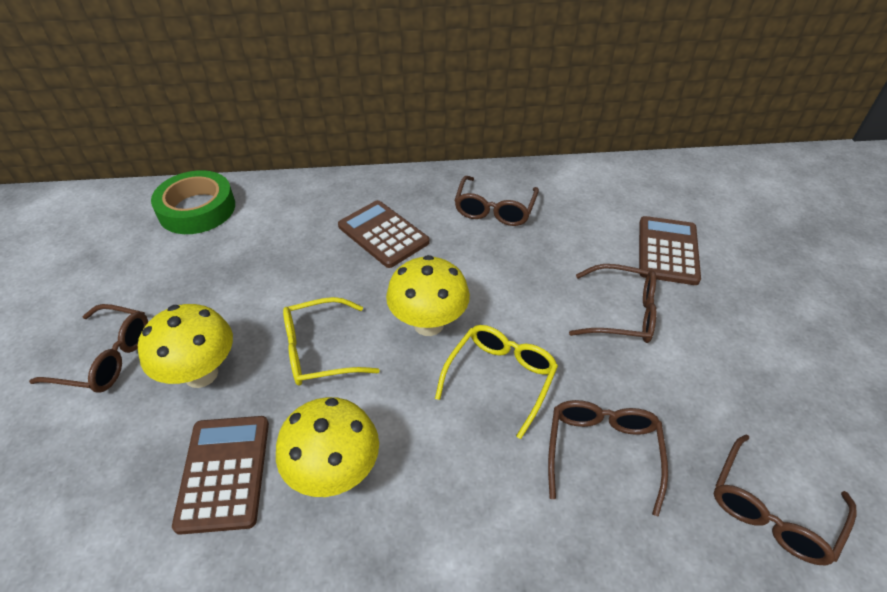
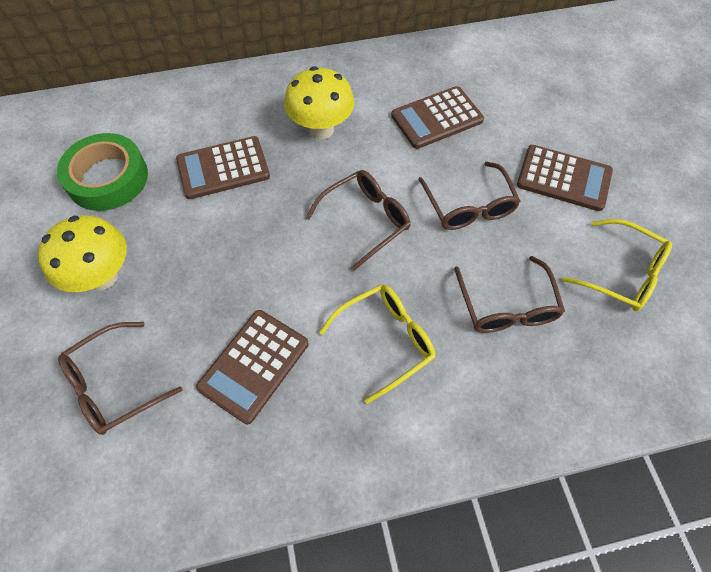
brown calculator: 3 -> 4
brown glasses: 5 -> 4
yellow mushroom: 3 -> 2

